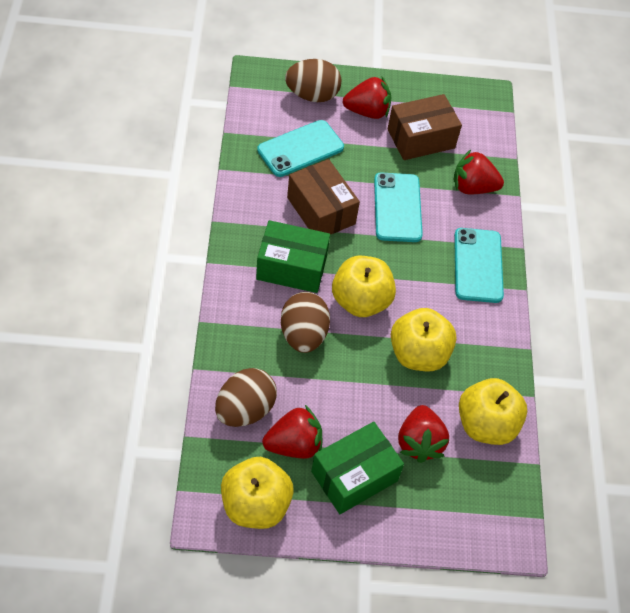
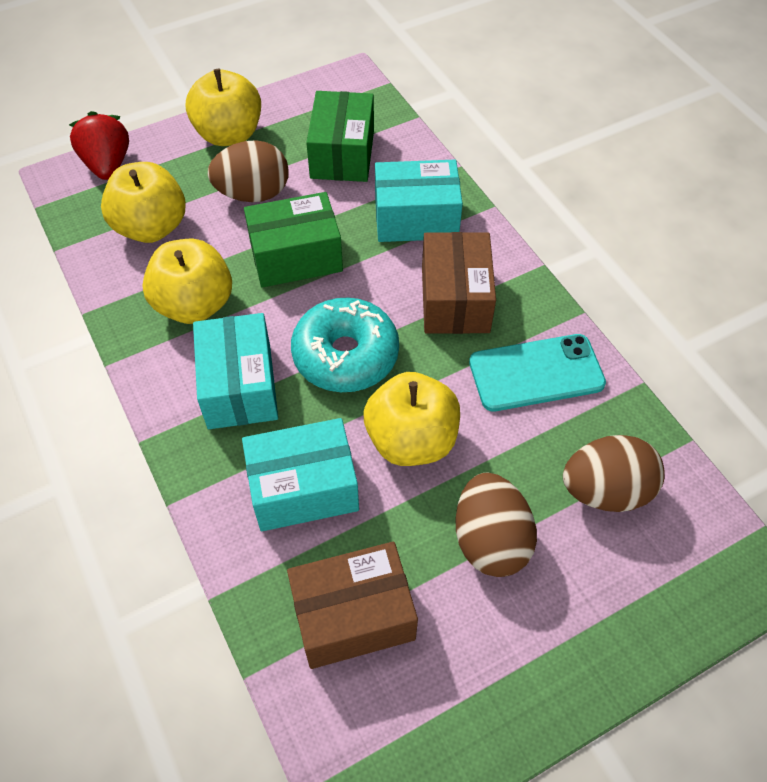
red strawberry: 4 -> 1
turquoise box: 0 -> 3
turquoise donut: 0 -> 1
turquoise phone: 3 -> 1

